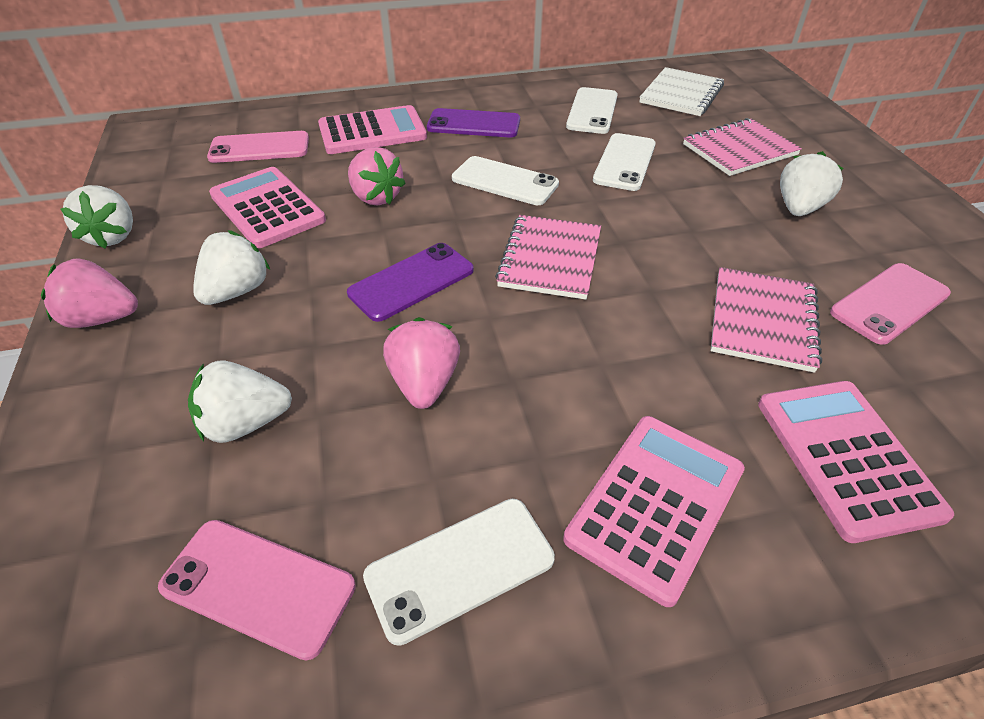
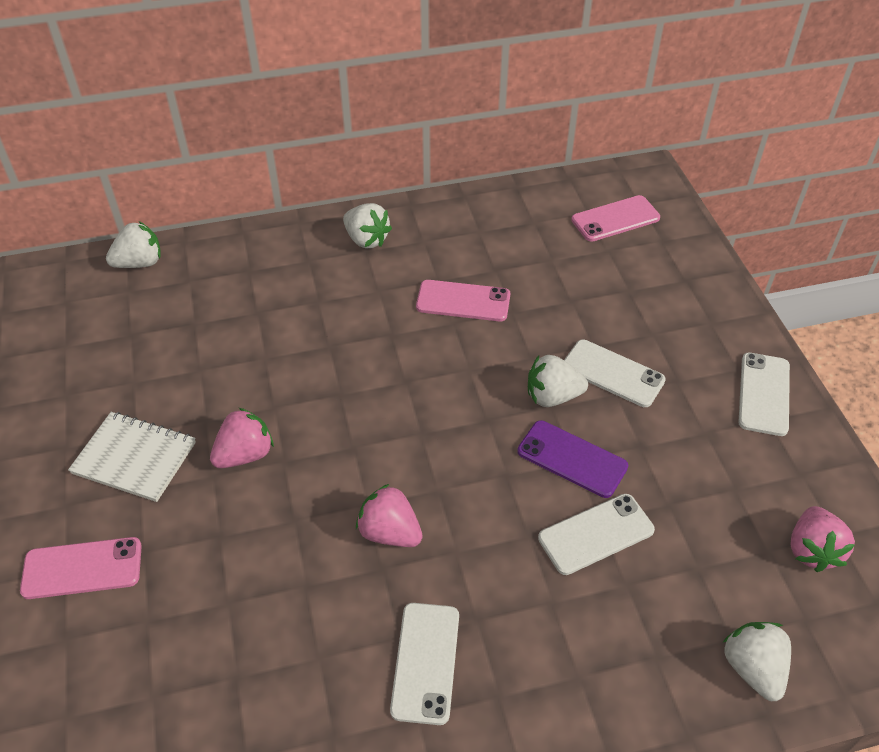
pink calculator: 4 -> 0
pink notebook: 3 -> 0
purple phone: 2 -> 1

